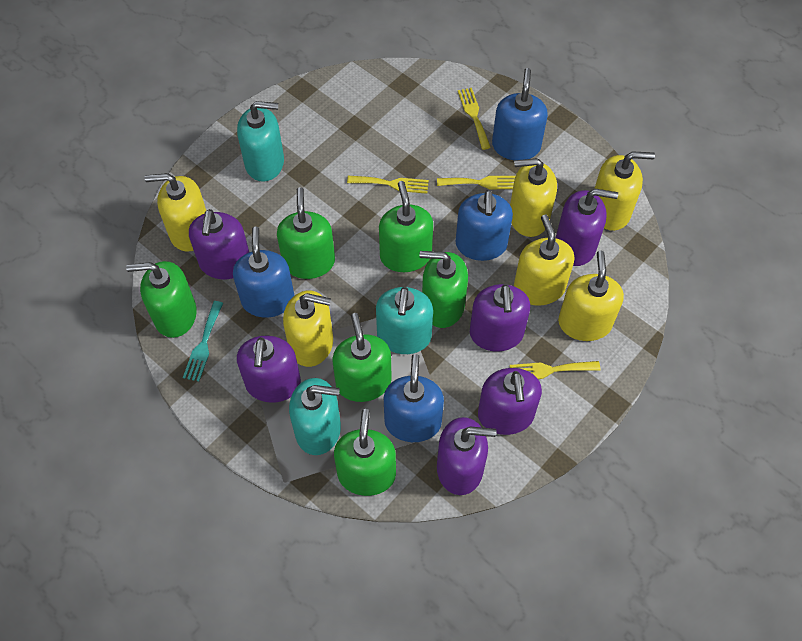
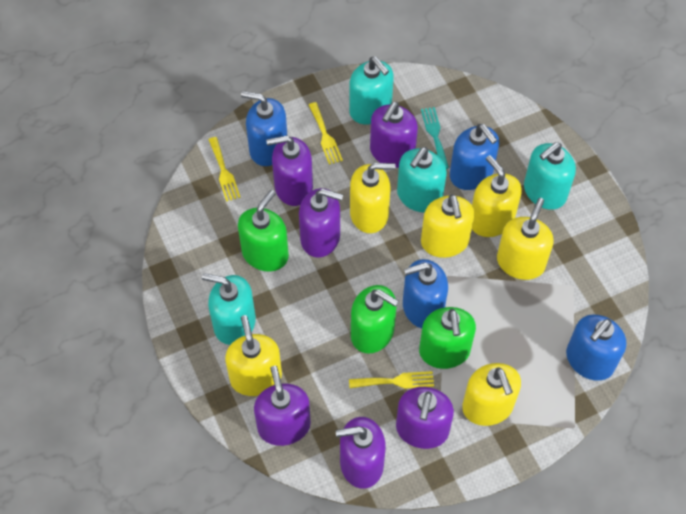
green soap dispenser: 6 -> 3
turquoise soap dispenser: 3 -> 4
yellow fork: 4 -> 3

